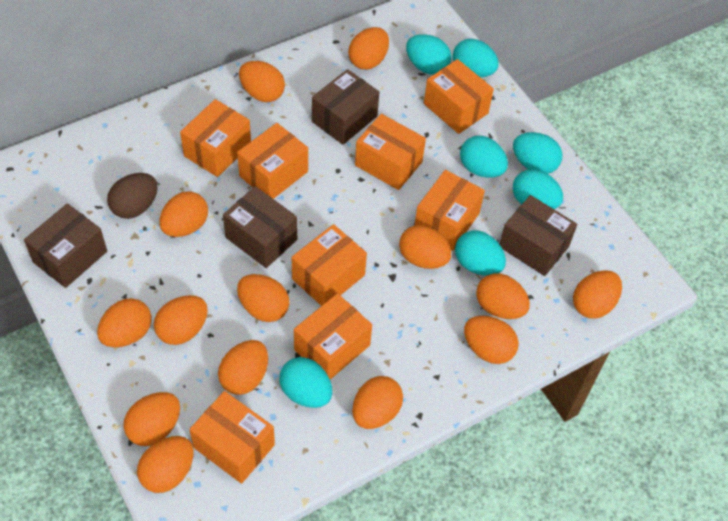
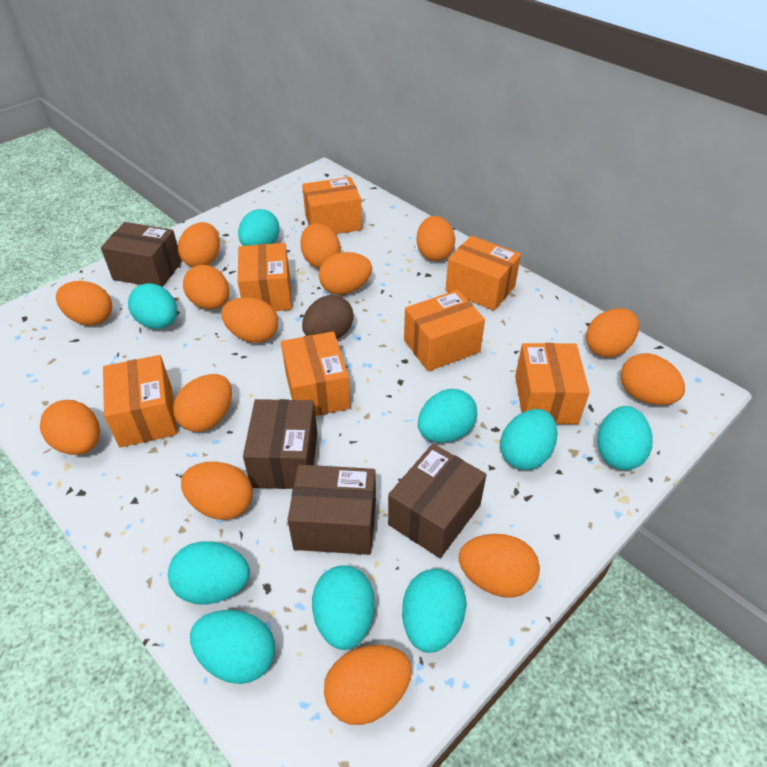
orange box: 8 -> 7
turquoise egg: 7 -> 9

